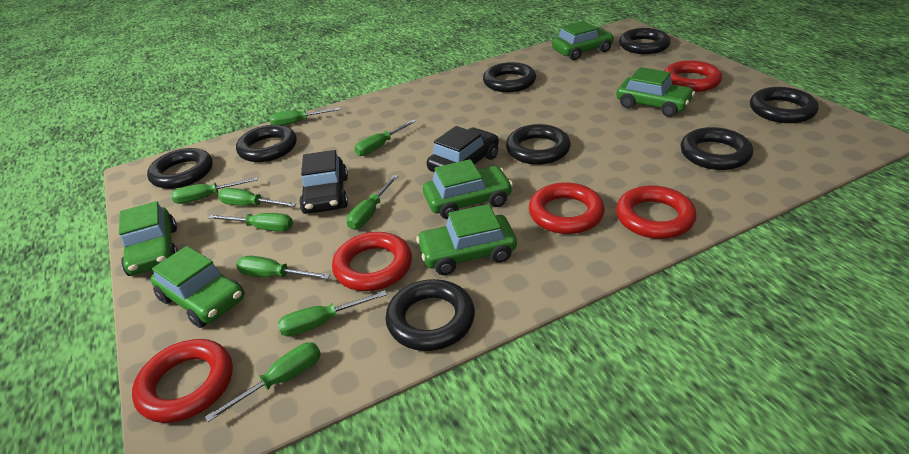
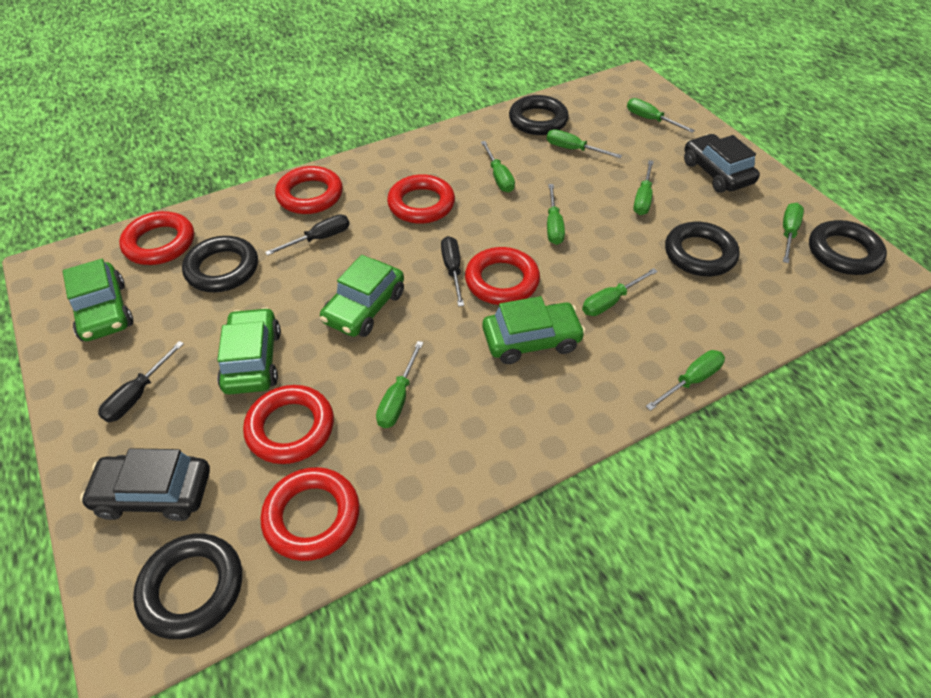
black ring: 8 -> 5
black screwdriver: 0 -> 3
green car: 6 -> 4
red ring: 5 -> 6

